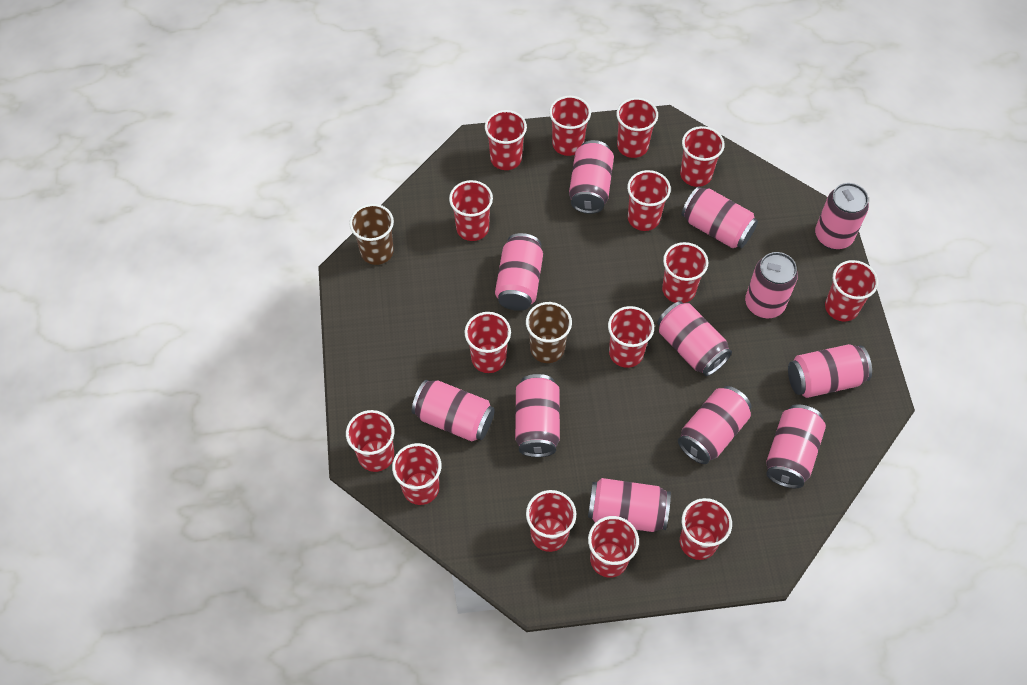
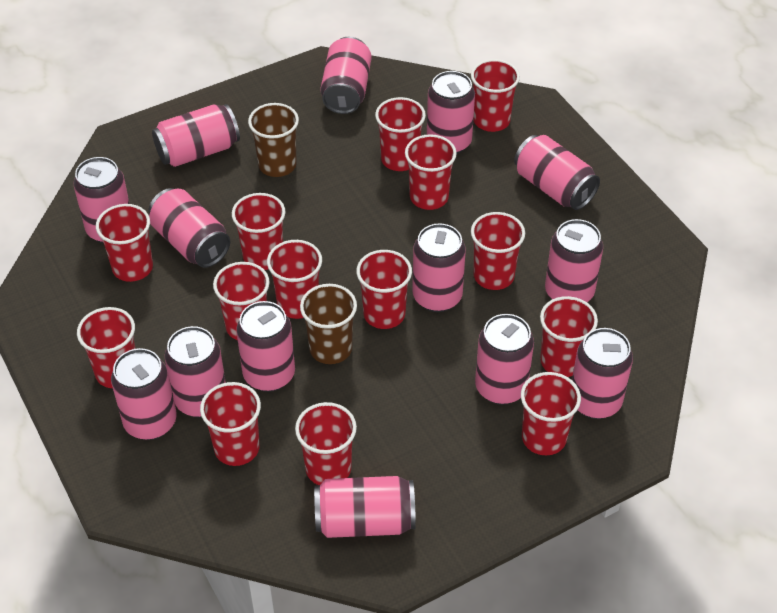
pink can: 12 -> 14
red cup: 15 -> 14

